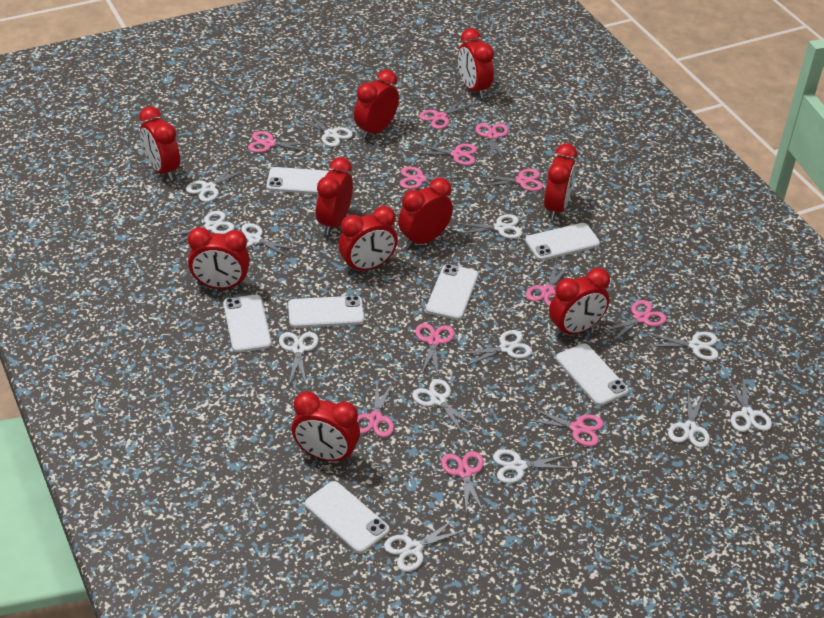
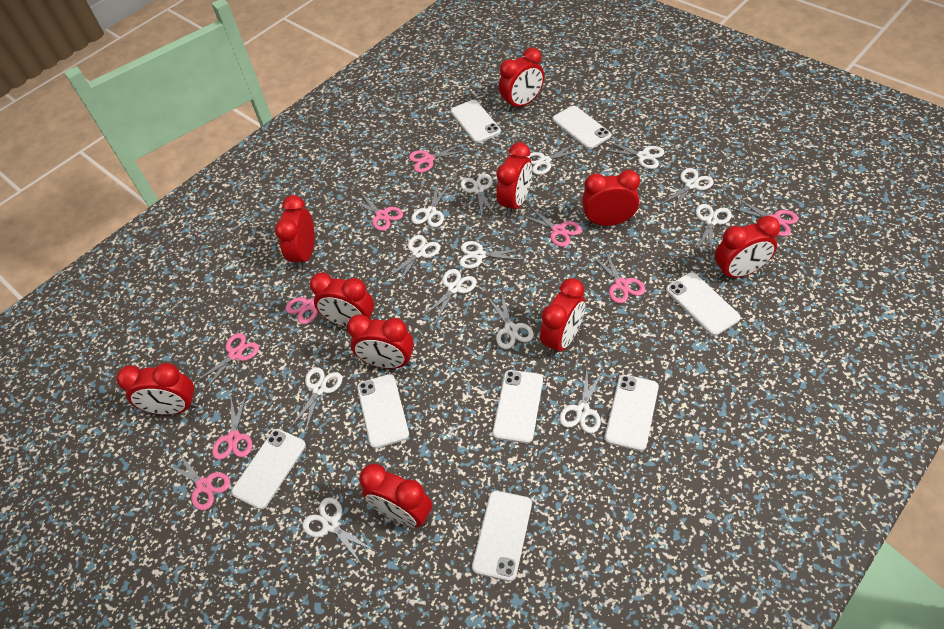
pink scissors: 12 -> 9
white phone: 7 -> 8

